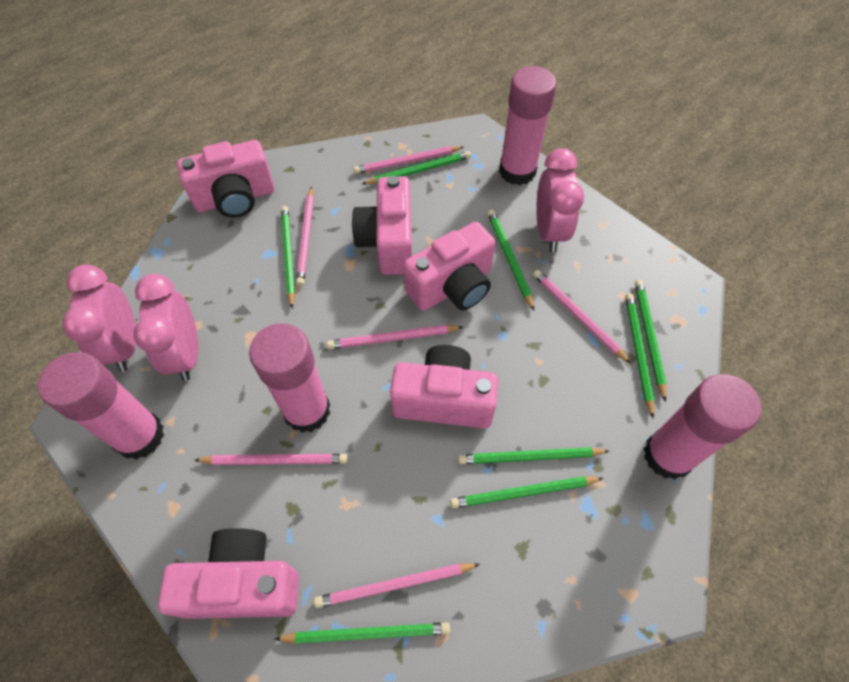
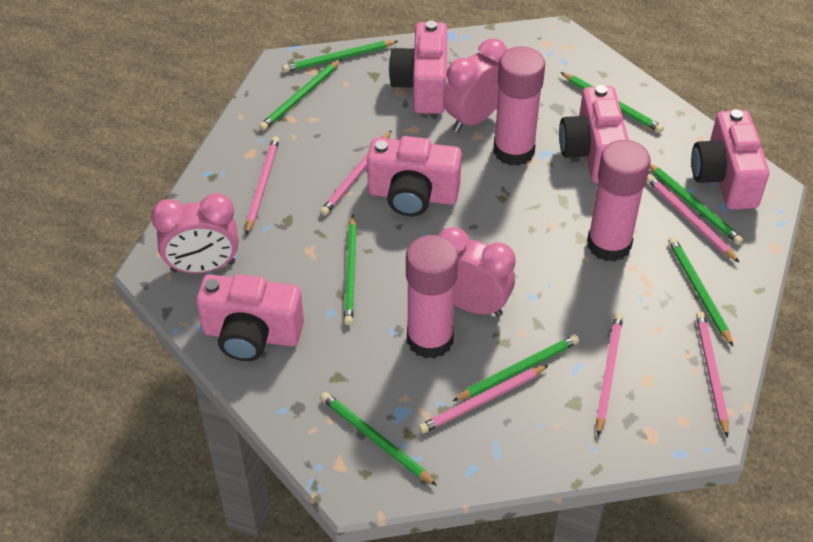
pink glue stick: 4 -> 3

